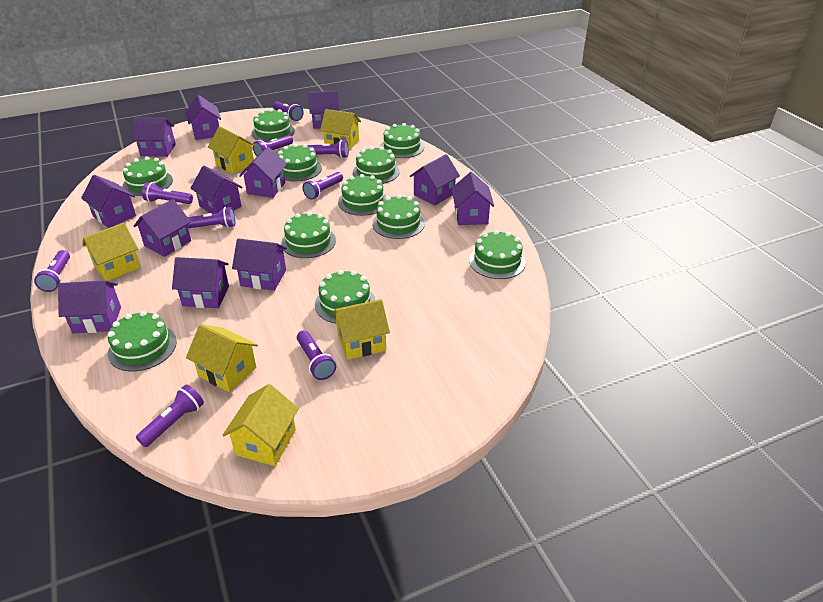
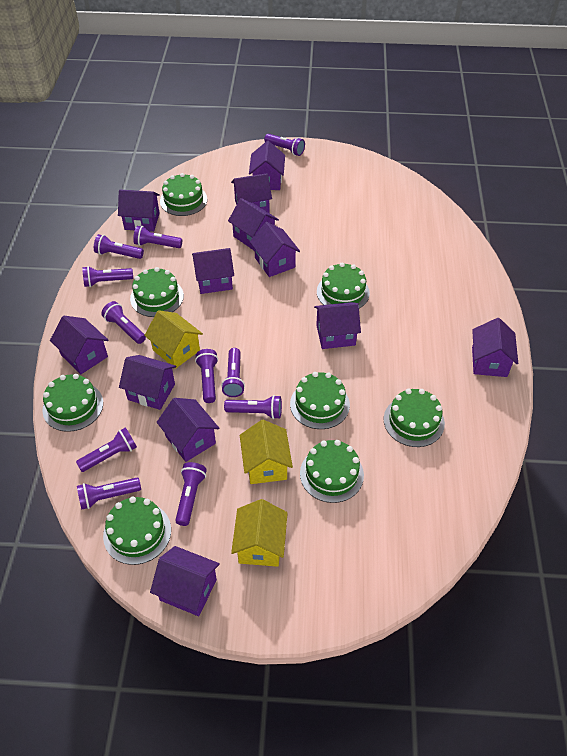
green cake: 11 -> 8
purple flashlight: 9 -> 11
yellow house: 6 -> 3

